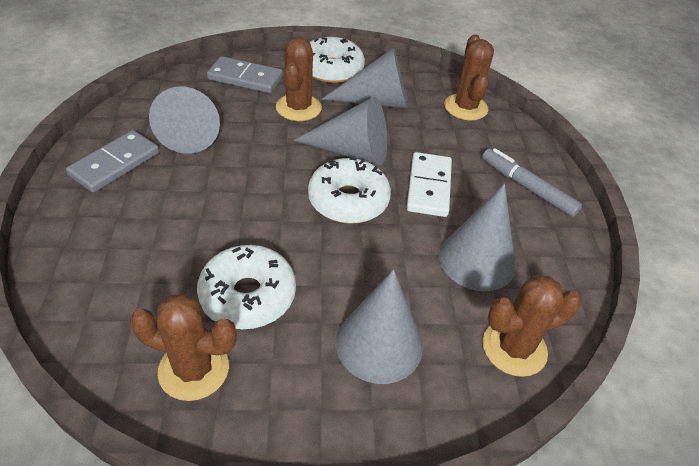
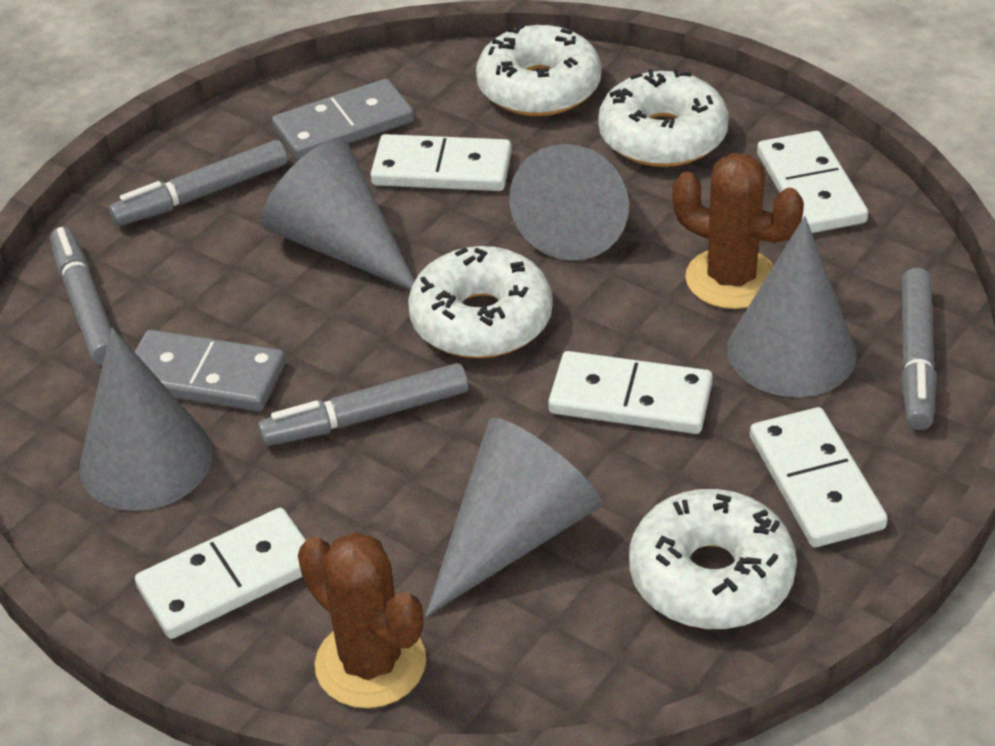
brown cactus: 4 -> 2
grey marker: 1 -> 4
white domino: 1 -> 5
white donut: 3 -> 4

